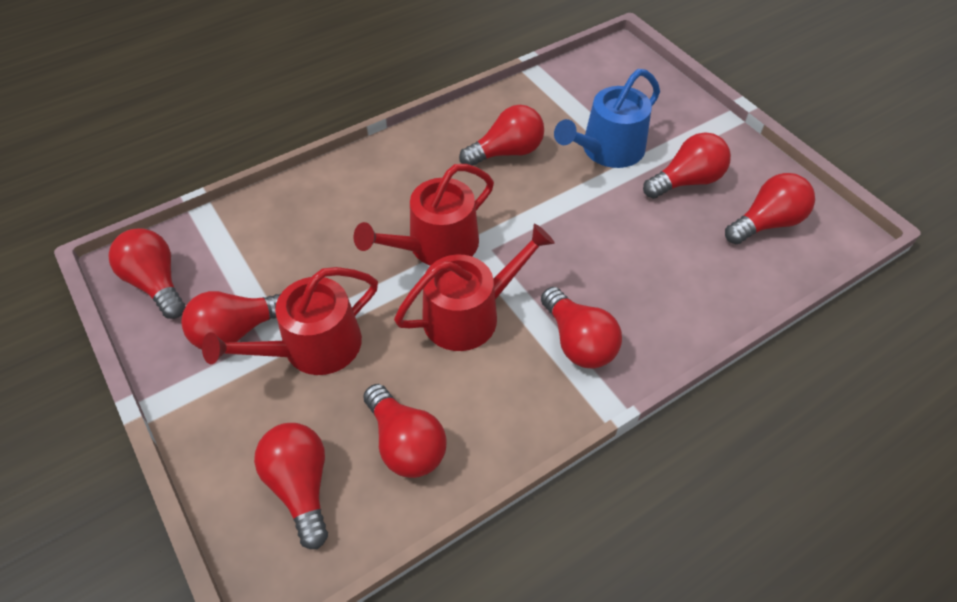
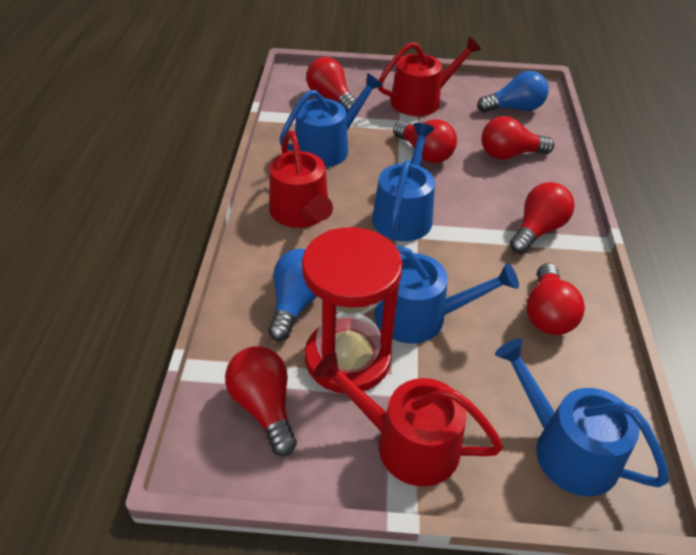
blue light bulb: 0 -> 2
blue watering can: 1 -> 4
red hourglass: 0 -> 1
red light bulb: 8 -> 6

